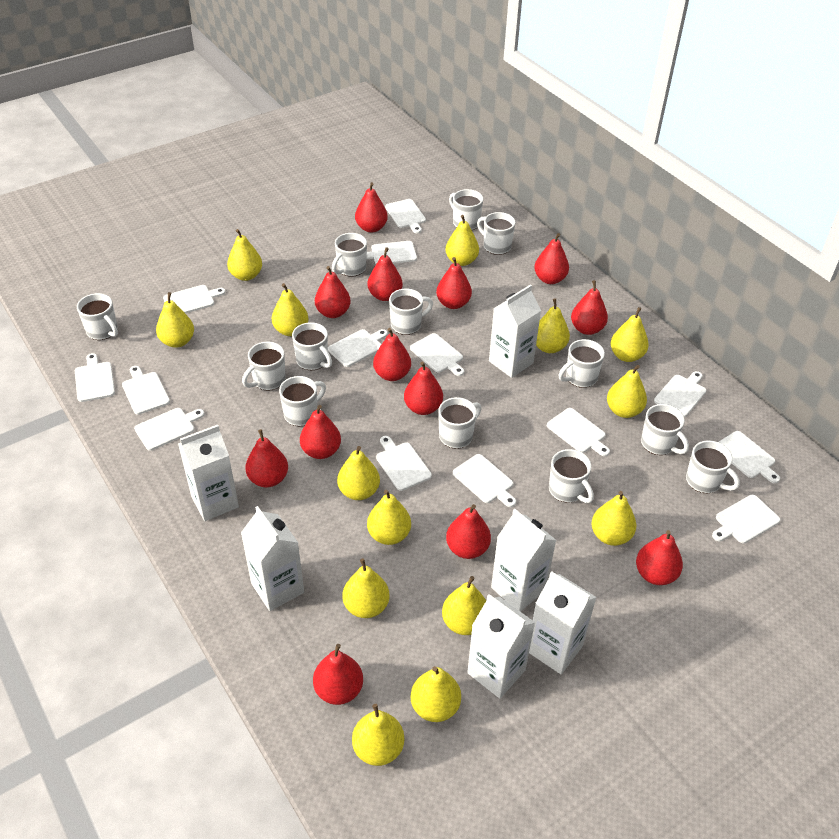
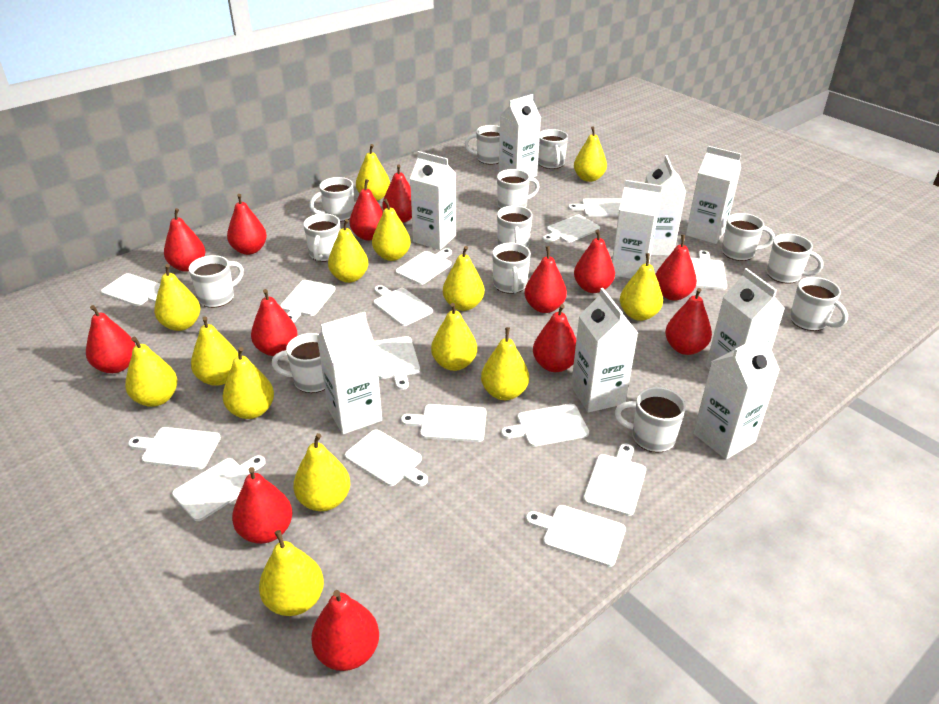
white carton: 6 -> 9
white cutting board: 14 -> 15

